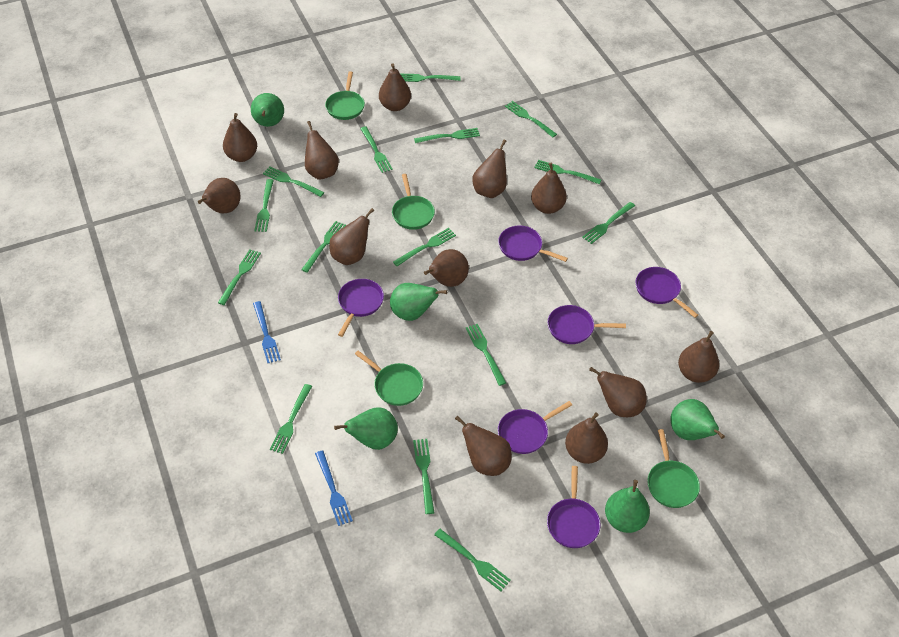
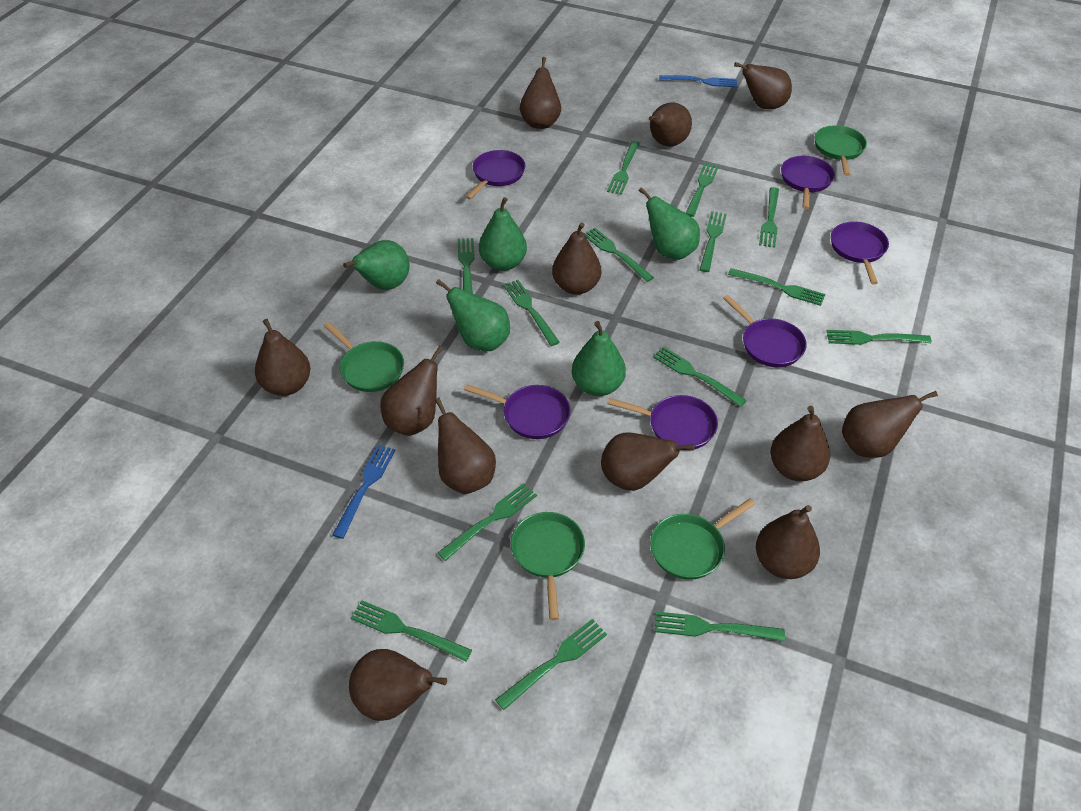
green fork: 15 -> 14

